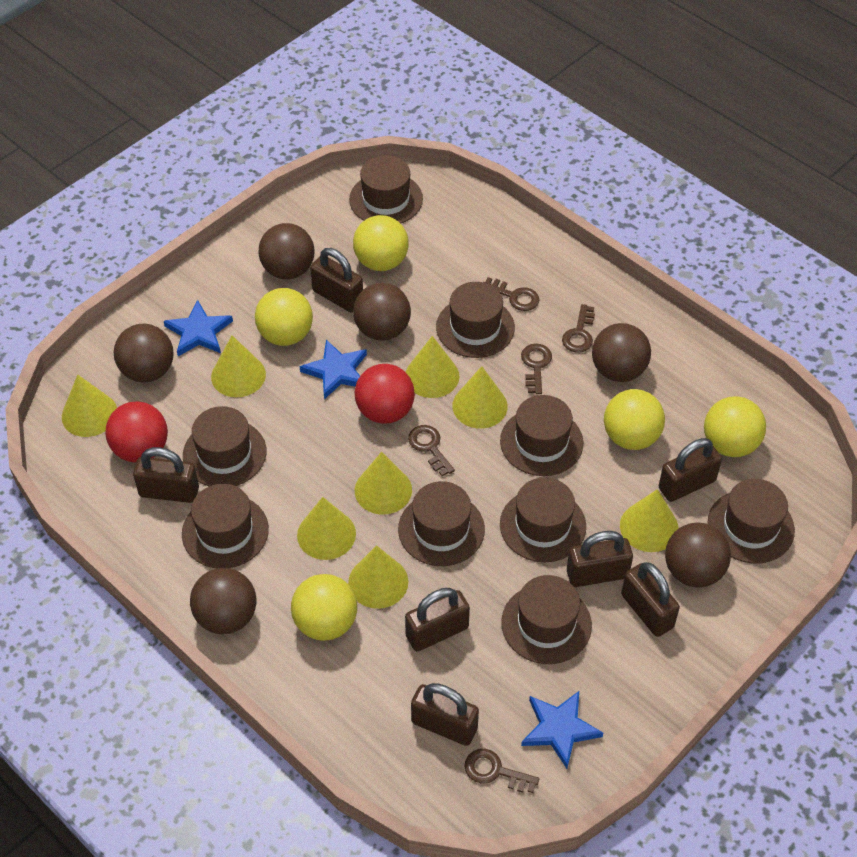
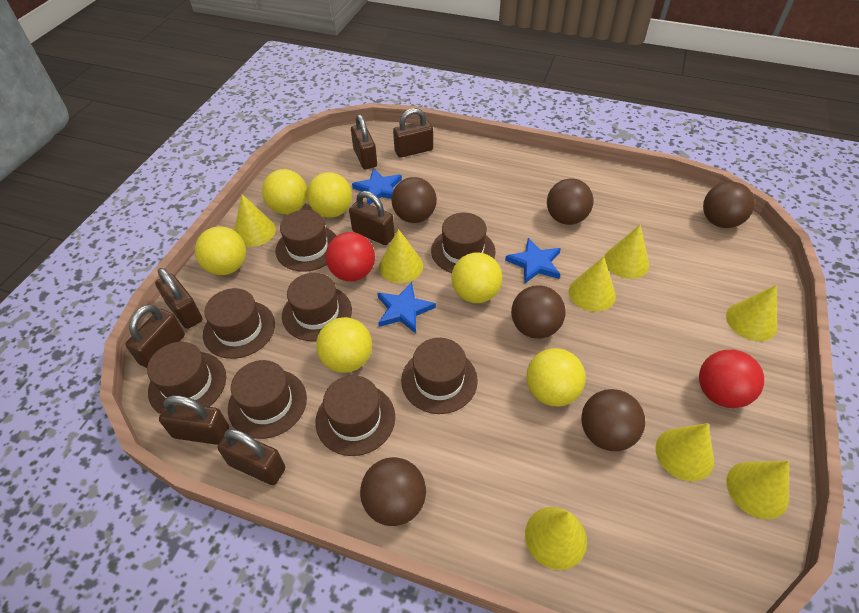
brown hat: 9 -> 8
brown key: 5 -> 0
yellow ball: 5 -> 6

